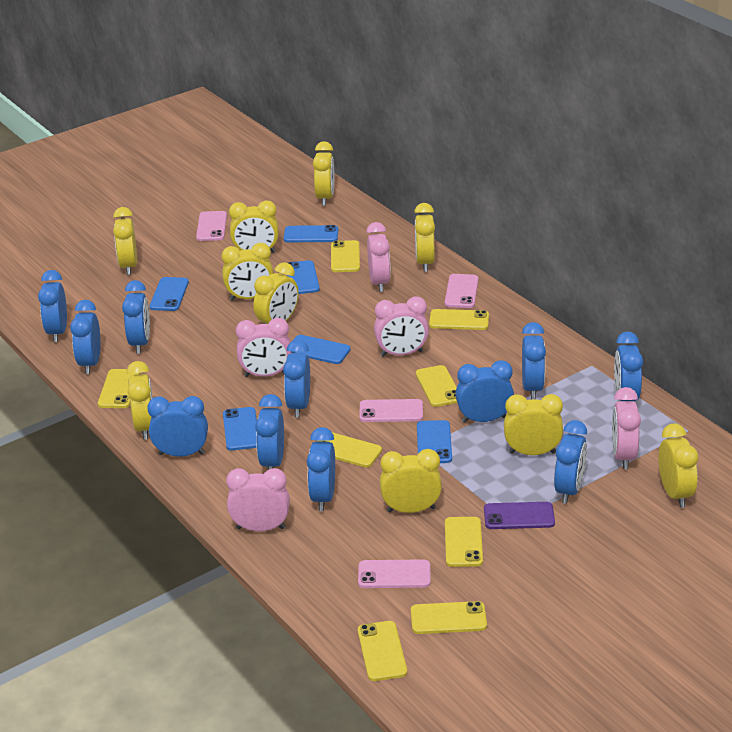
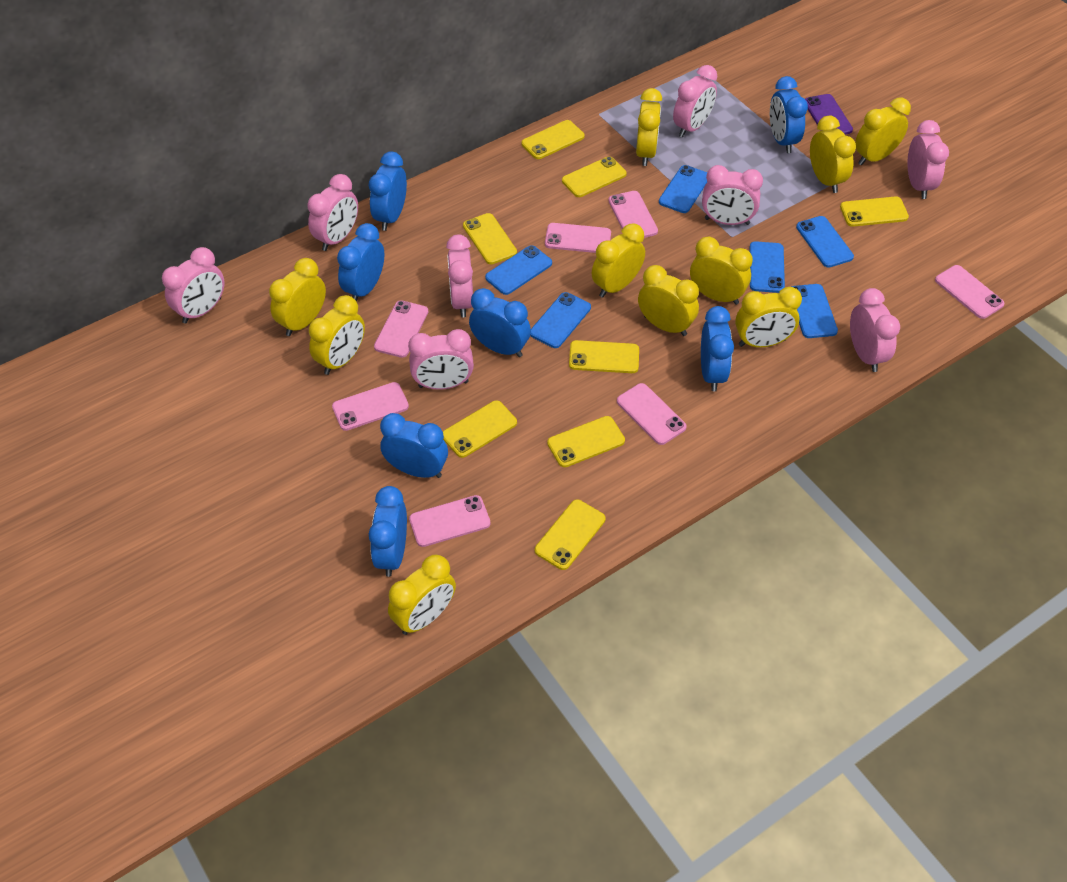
blue clock: 11 -> 7
pink clock: 5 -> 8
pink phone: 4 -> 7

